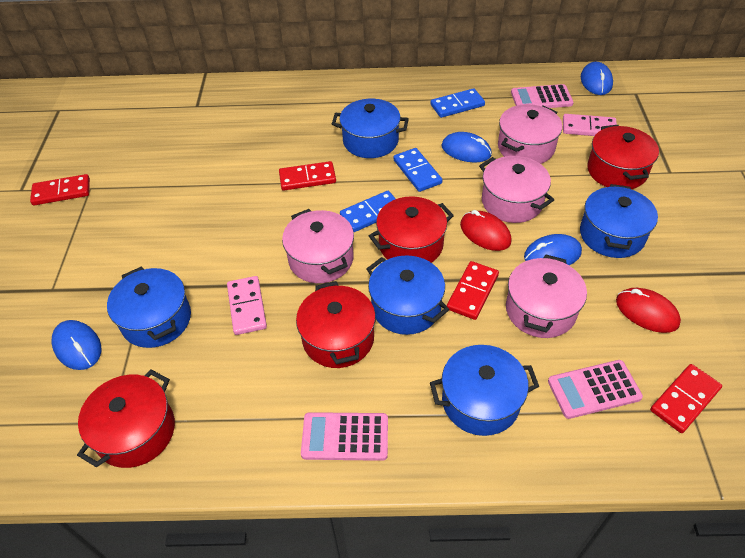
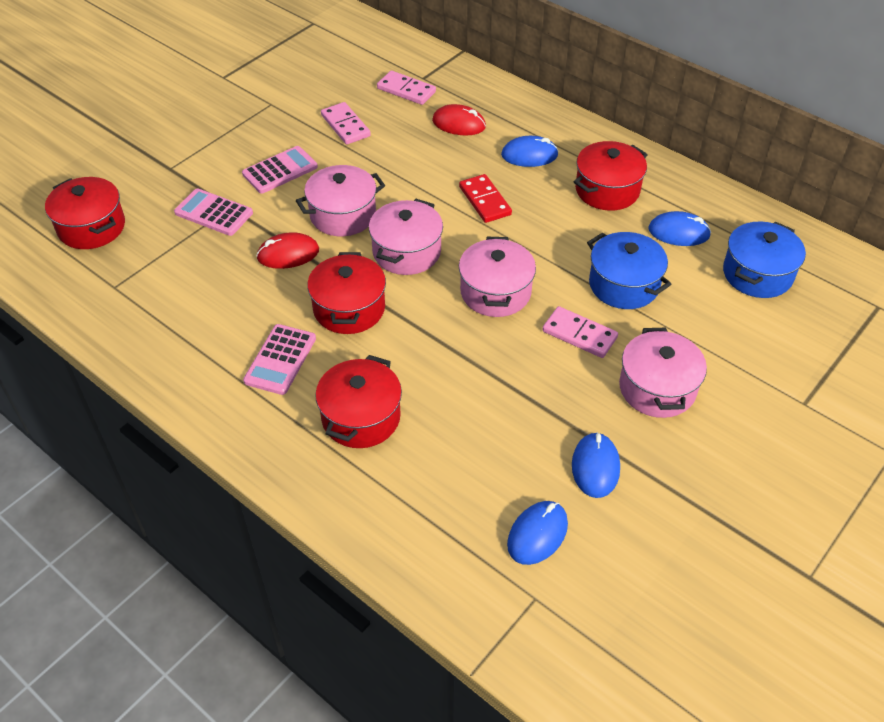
blue domino: 3 -> 0
blue pot: 5 -> 2
pink domino: 2 -> 3
red domino: 4 -> 1

